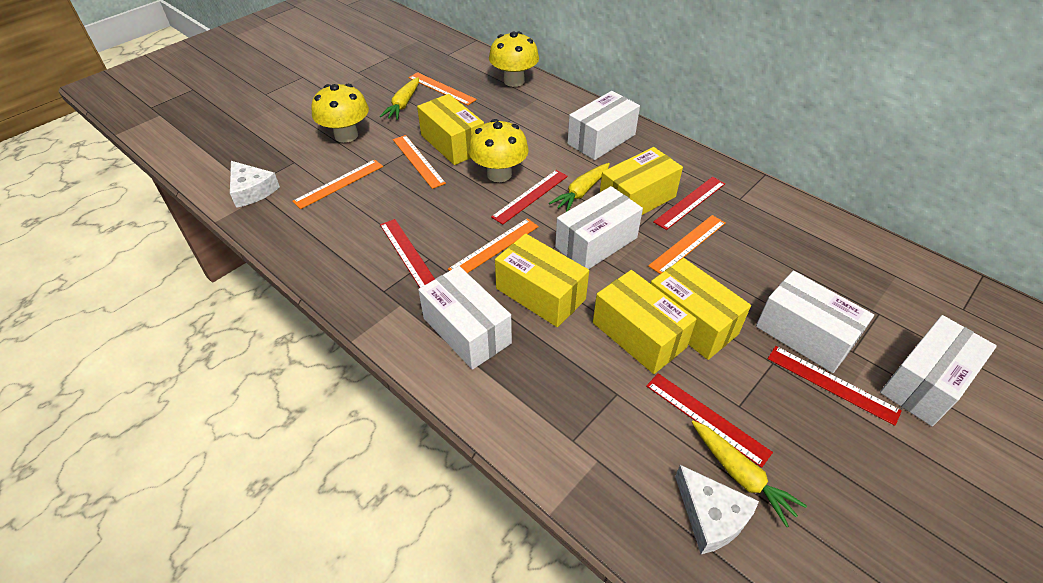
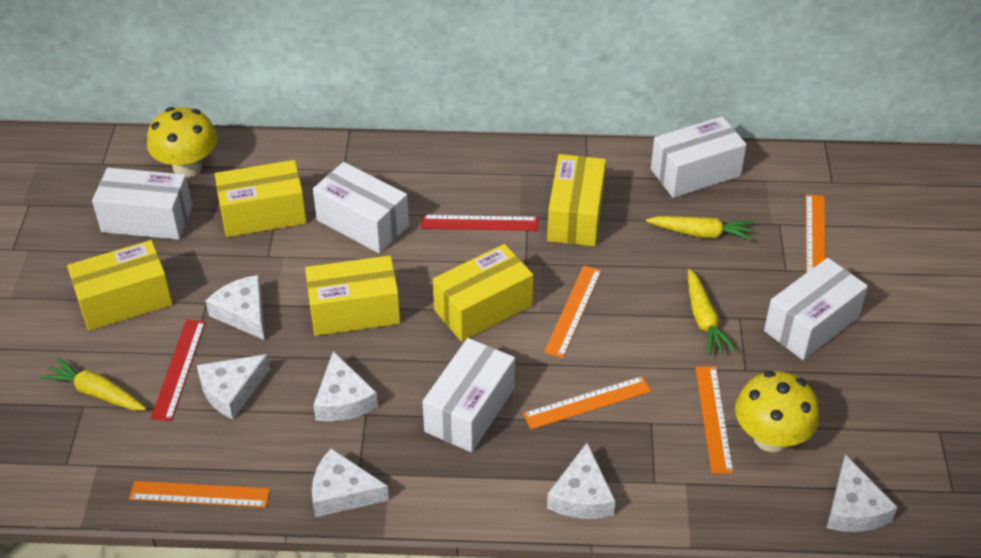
red ruler: 5 -> 2
white cheese: 2 -> 6
yellow mushroom: 3 -> 2

